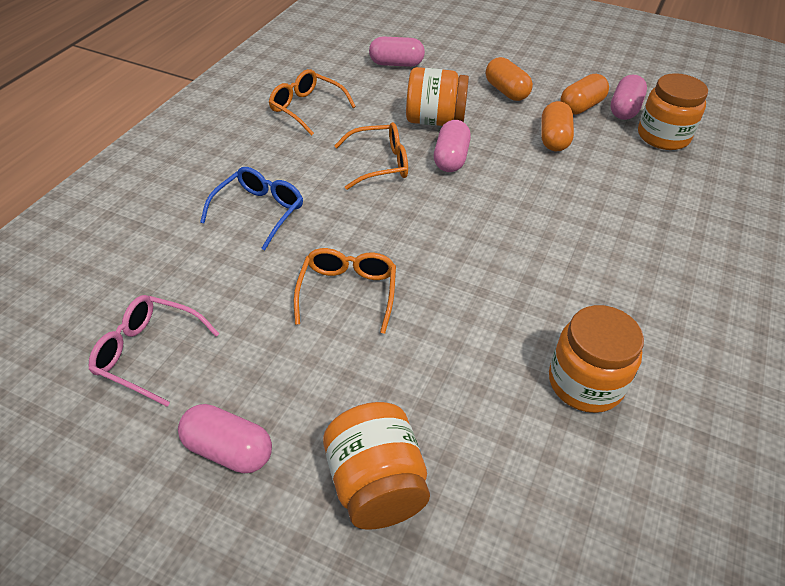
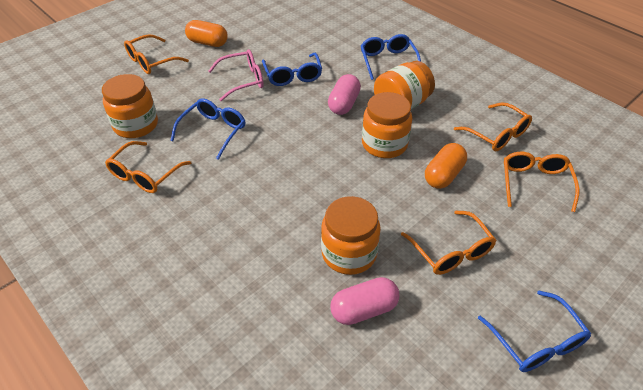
blue glasses: 1 -> 4
orange capsule: 3 -> 2
orange glasses: 3 -> 5
pink capsule: 4 -> 2

